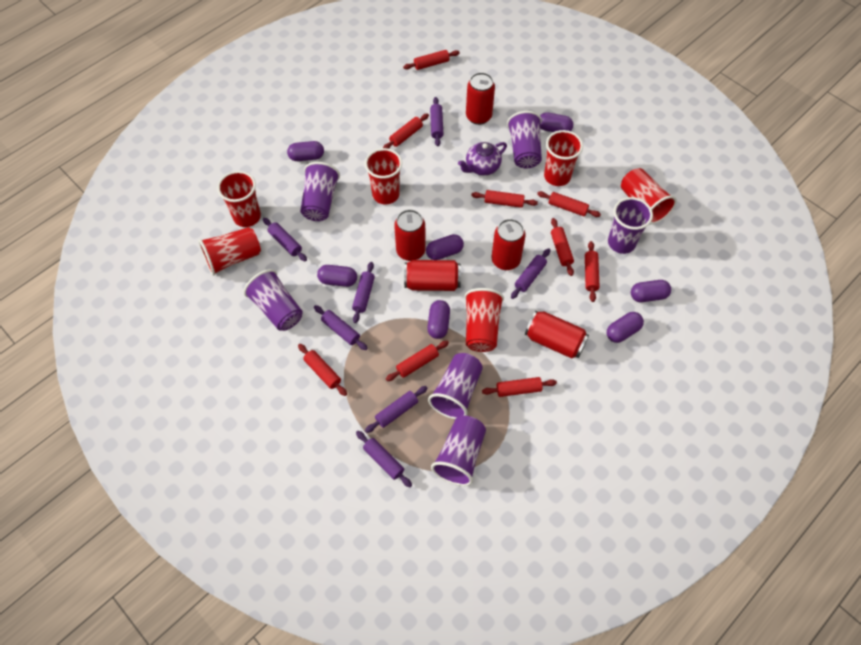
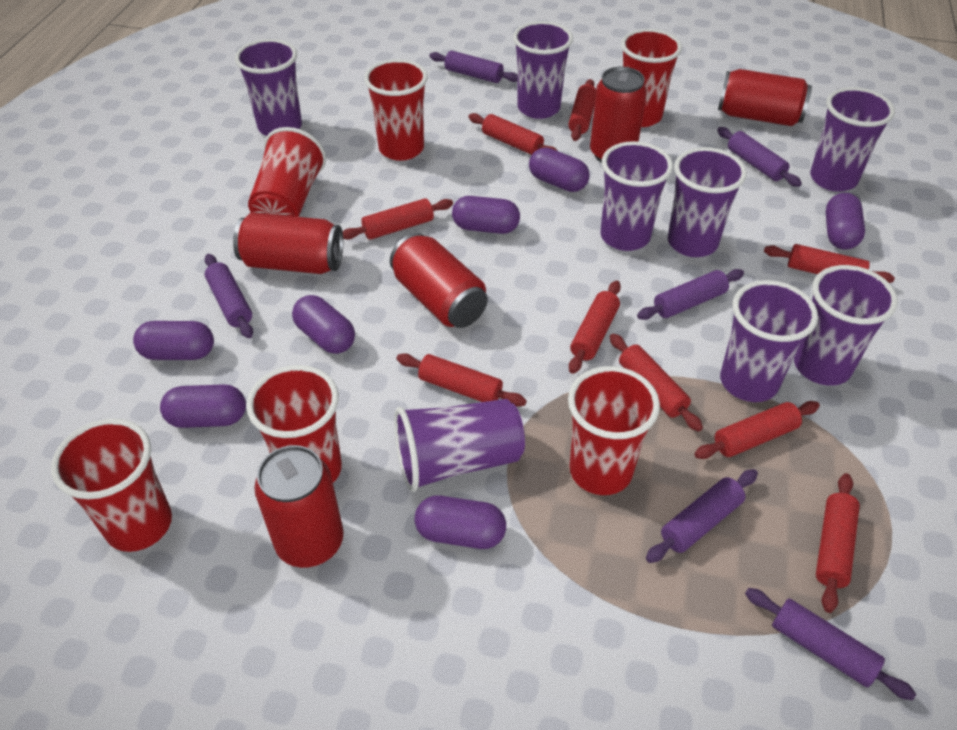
purple cup: 6 -> 8
purple rolling pin: 7 -> 6
purple teapot: 1 -> 0

